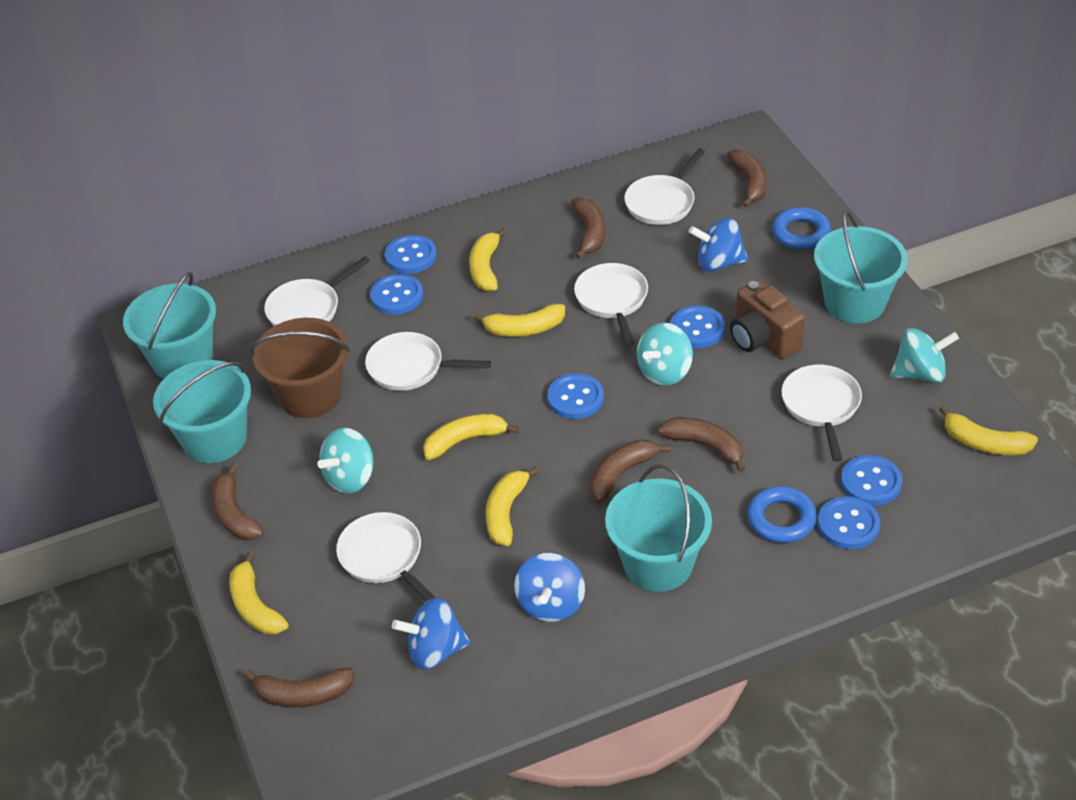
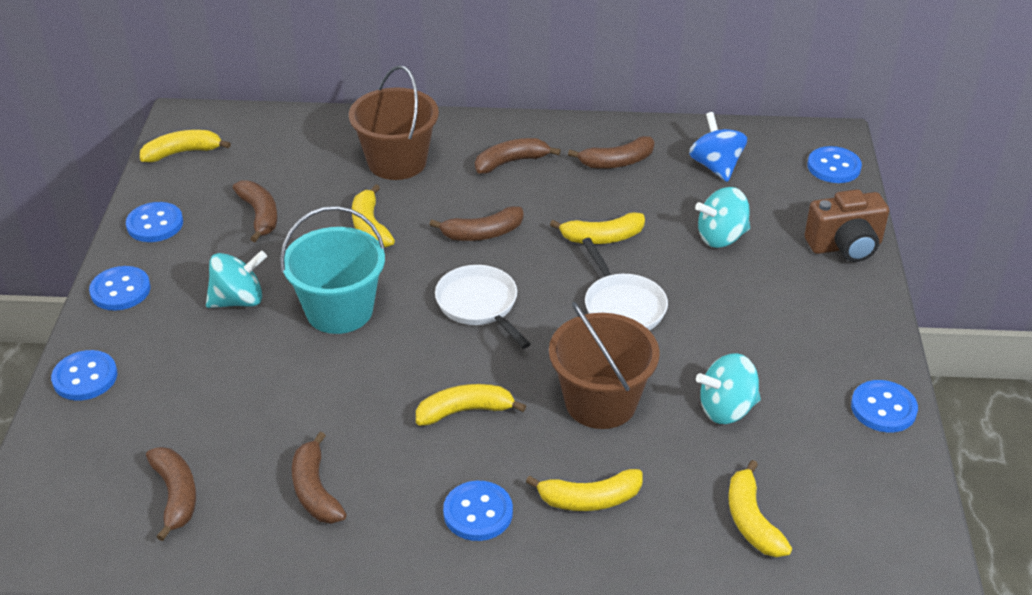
blue ring: 2 -> 0
blue spinning top: 3 -> 1
brown bucket: 1 -> 2
turquoise bucket: 4 -> 1
white pan: 6 -> 2

